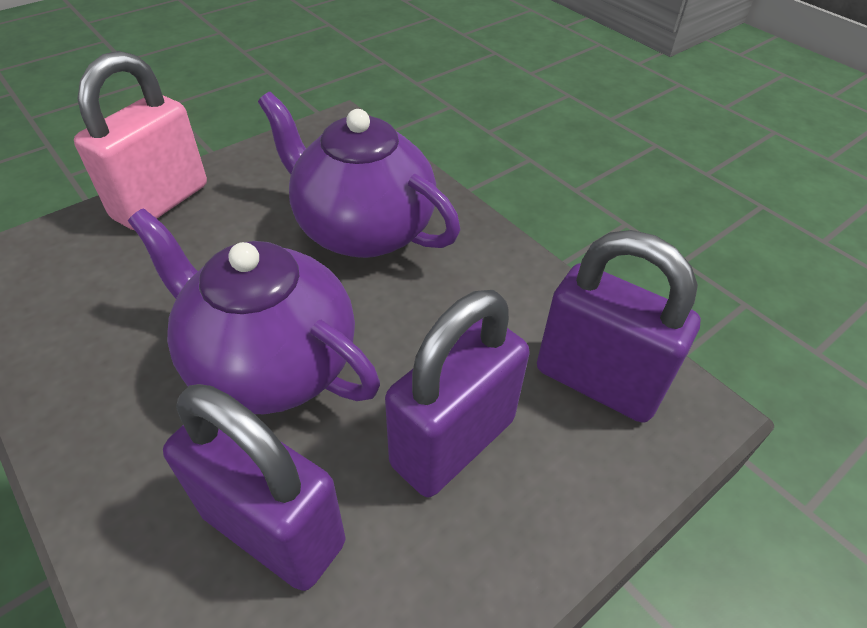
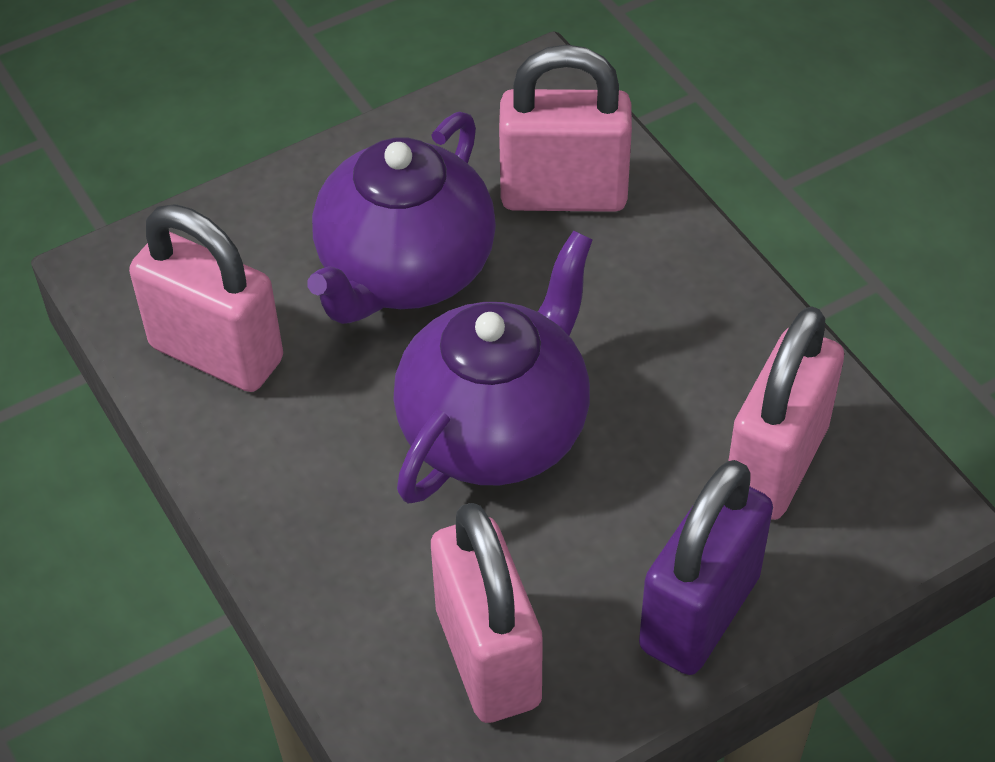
pink padlock: 1 -> 4
purple padlock: 3 -> 1

